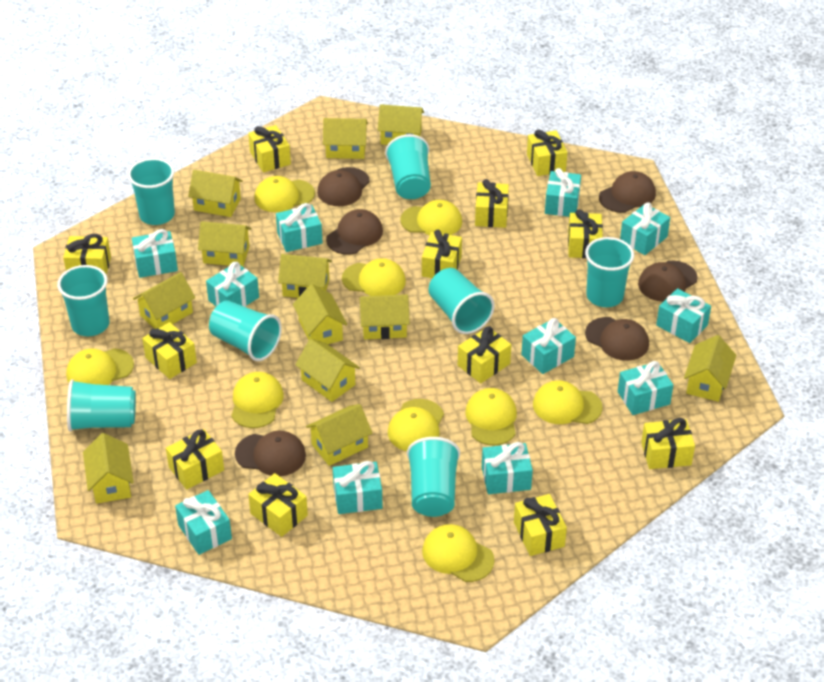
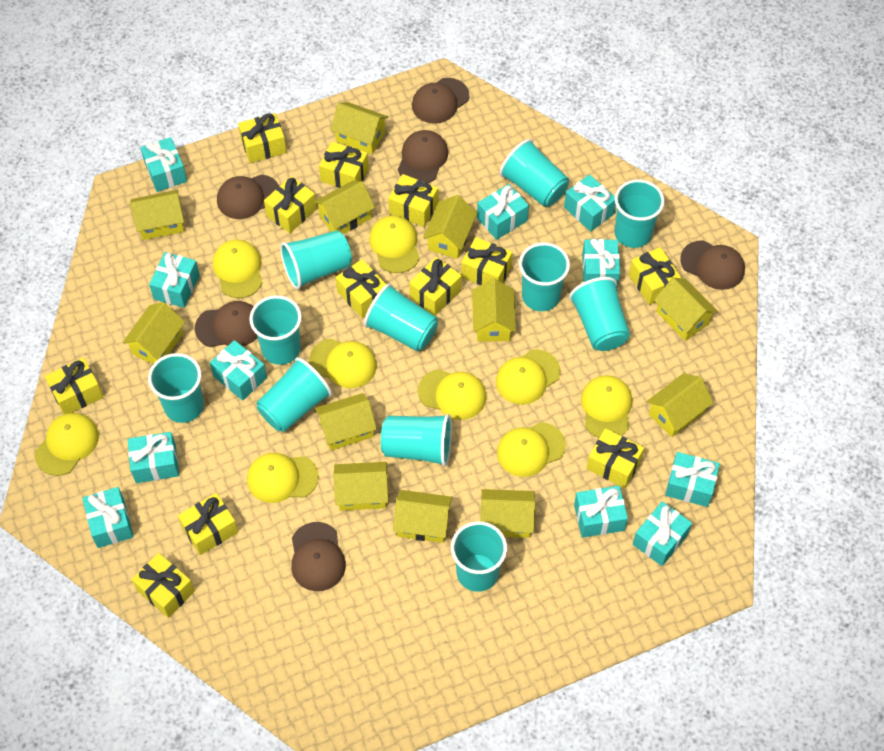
turquoise cup: 8 -> 11

